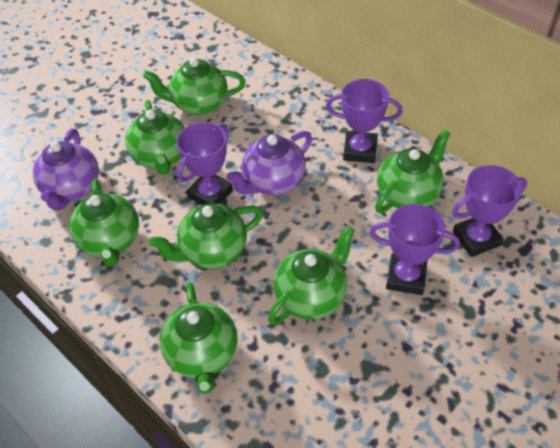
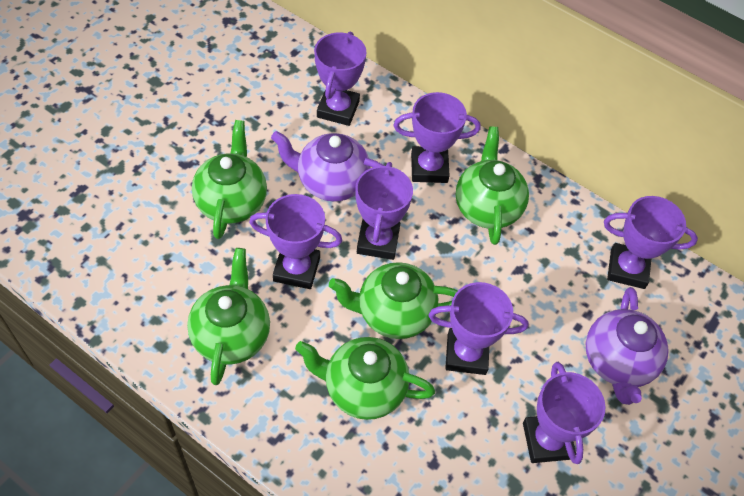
green teapot: 7 -> 5
purple trophy: 4 -> 7

